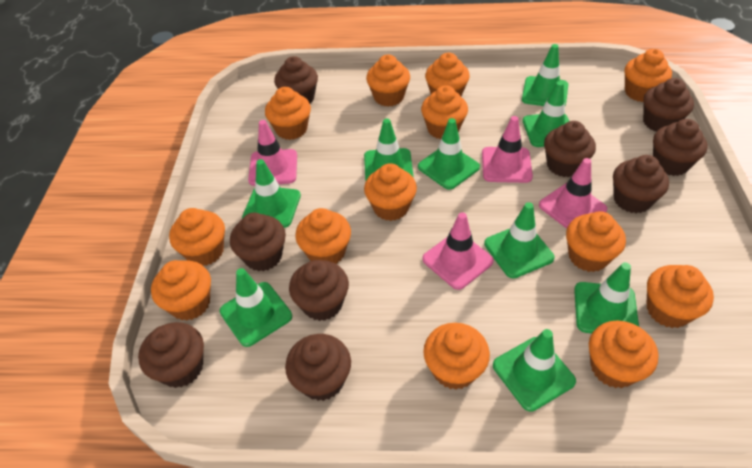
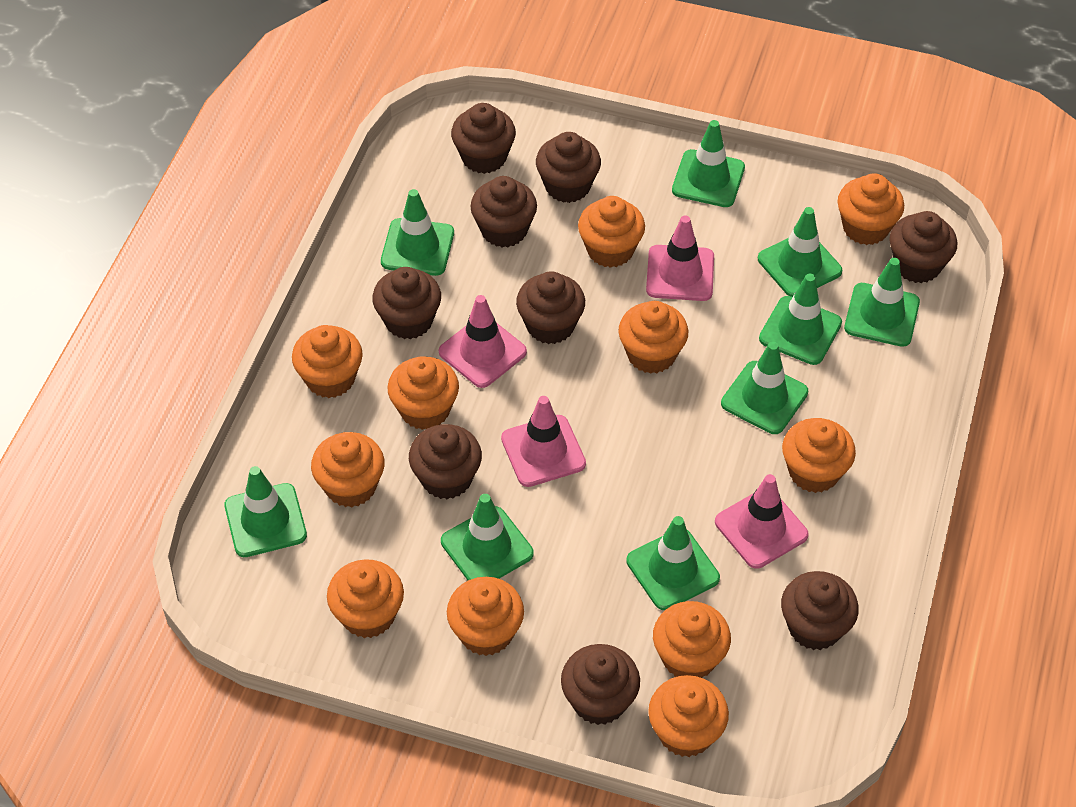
orange cupcake: 13 -> 11

